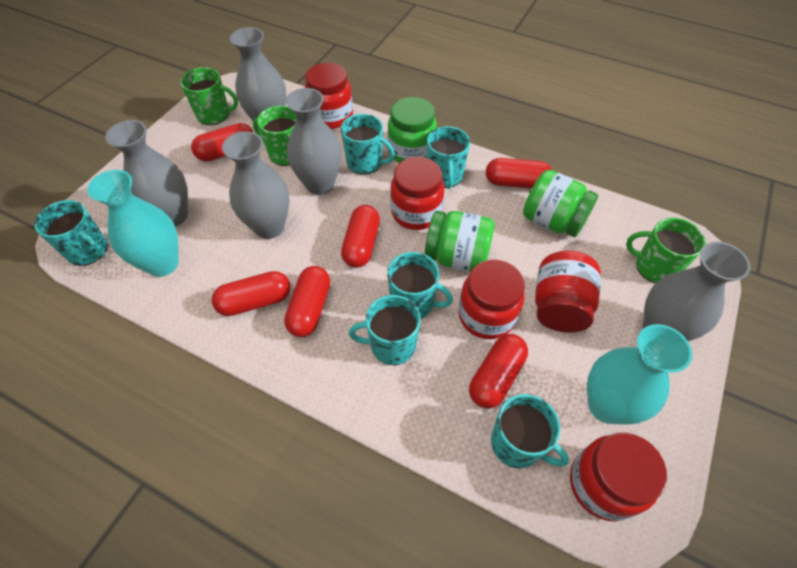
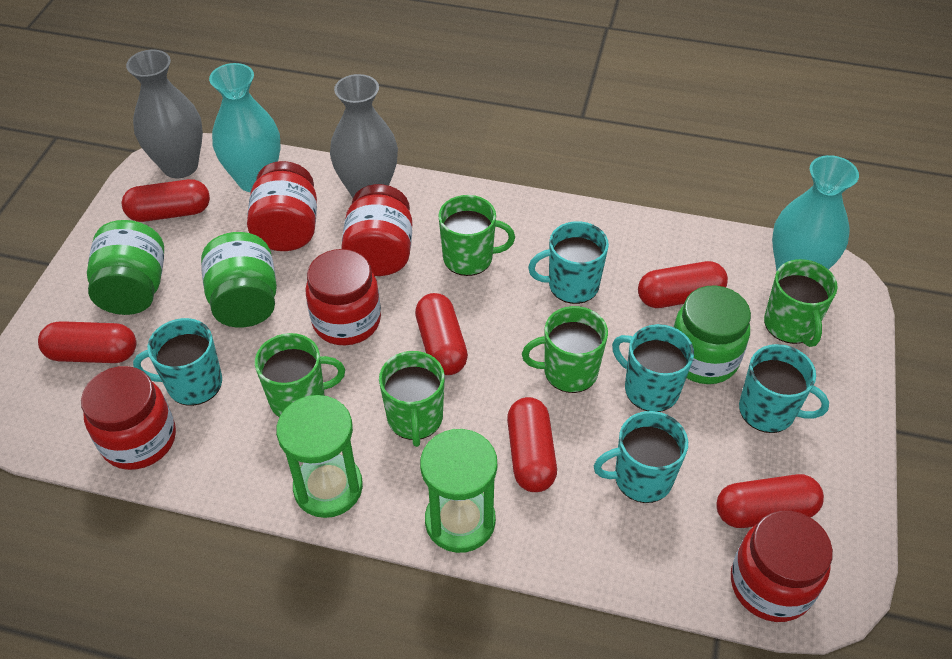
green hourglass: 0 -> 2
green mug: 3 -> 5
grey vase: 5 -> 2
turquoise mug: 6 -> 5

